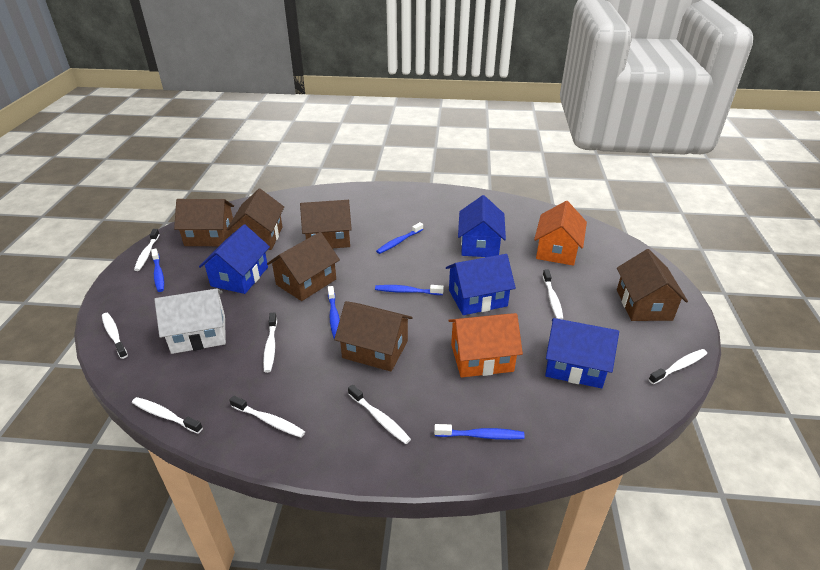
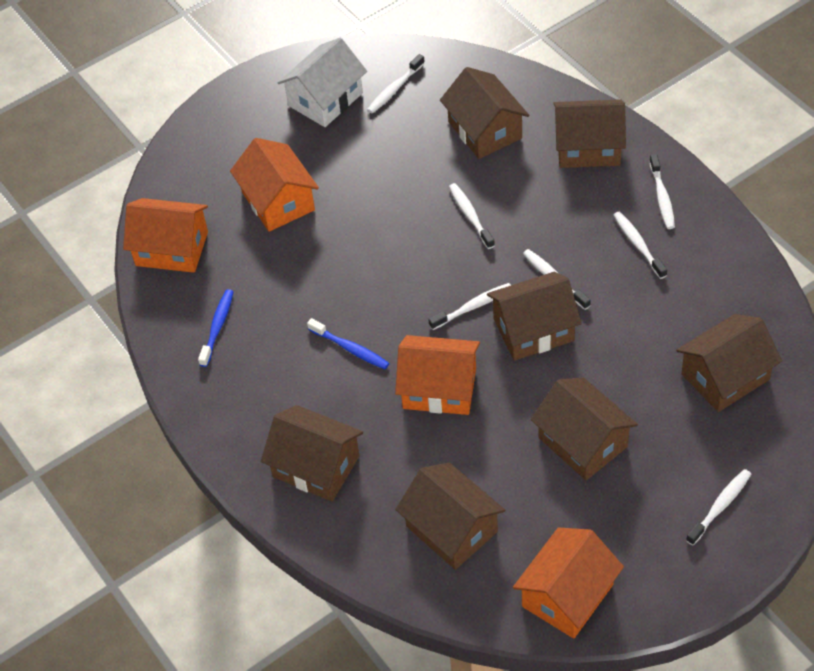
blue house: 4 -> 0
blue toothbrush: 5 -> 2
brown house: 6 -> 7
orange house: 2 -> 4
white toothbrush: 8 -> 7

